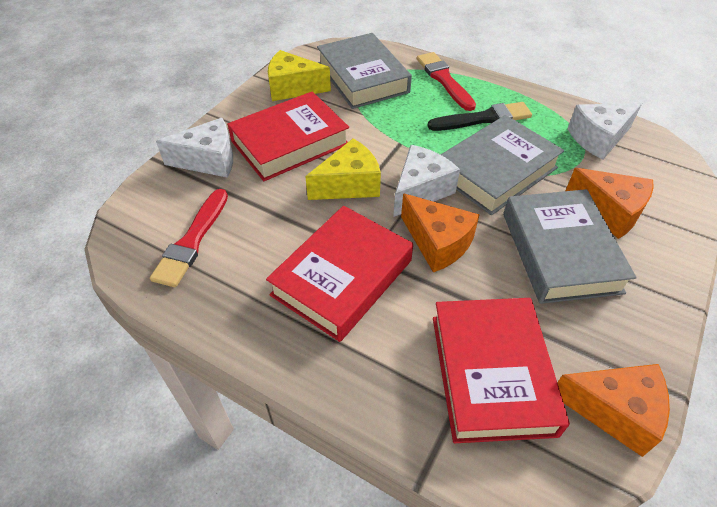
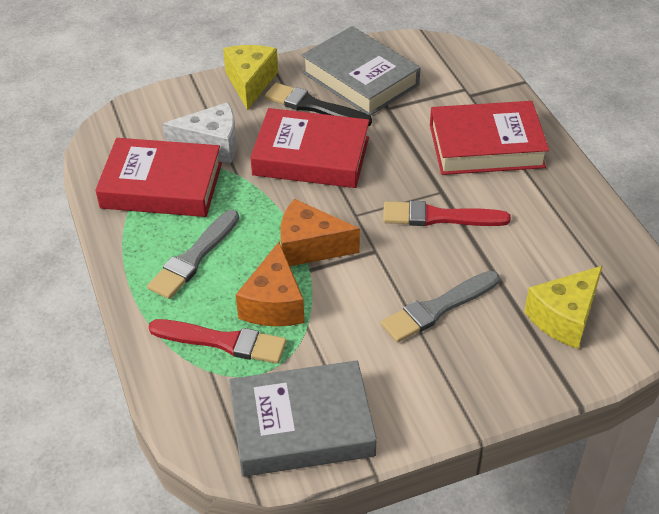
grey book: 3 -> 2
grey brush: 0 -> 2
orange cheese: 3 -> 2
white cheese: 3 -> 1

